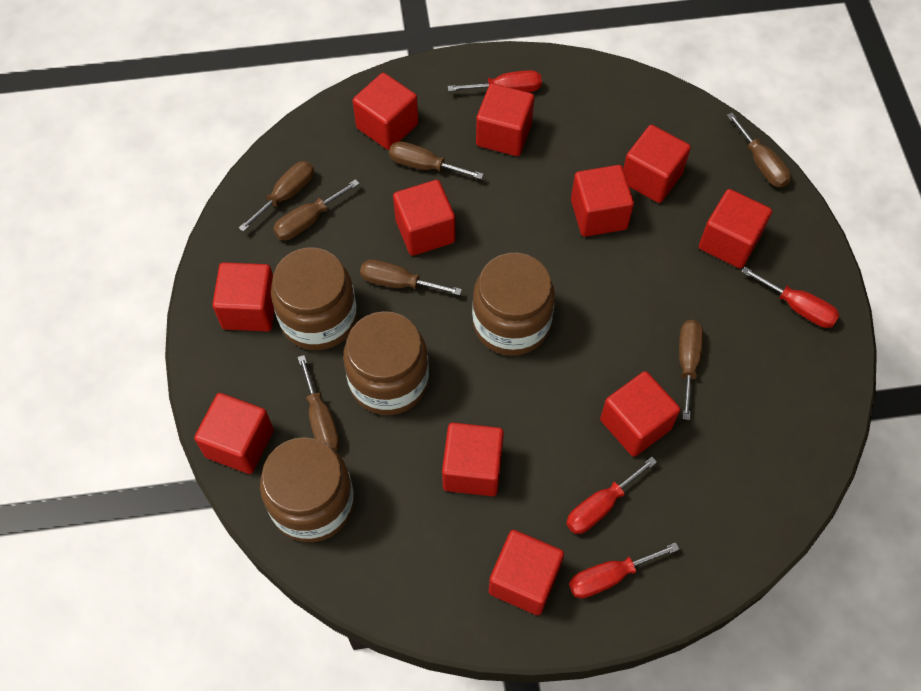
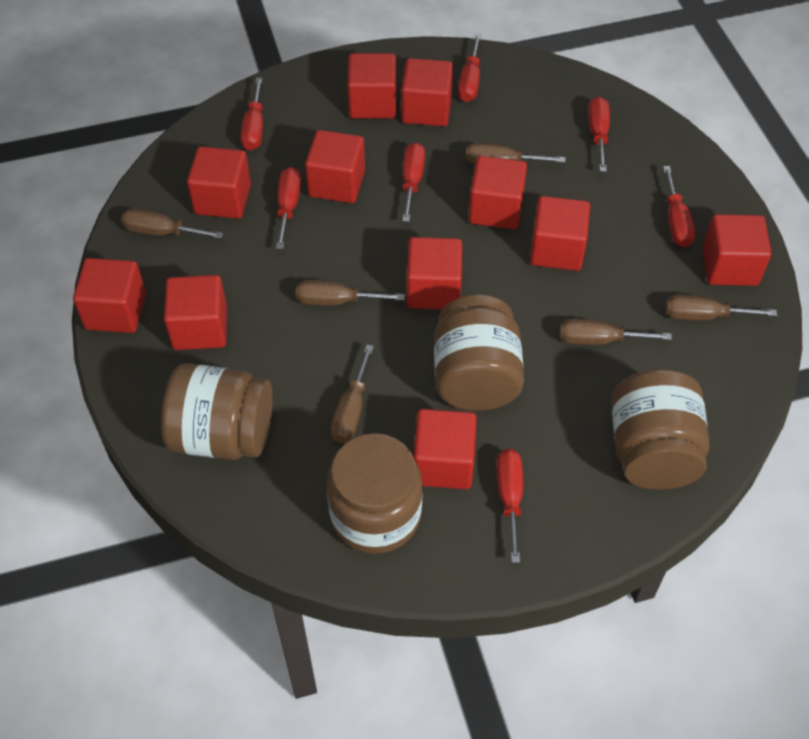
brown screwdriver: 7 -> 6
red screwdriver: 4 -> 7

